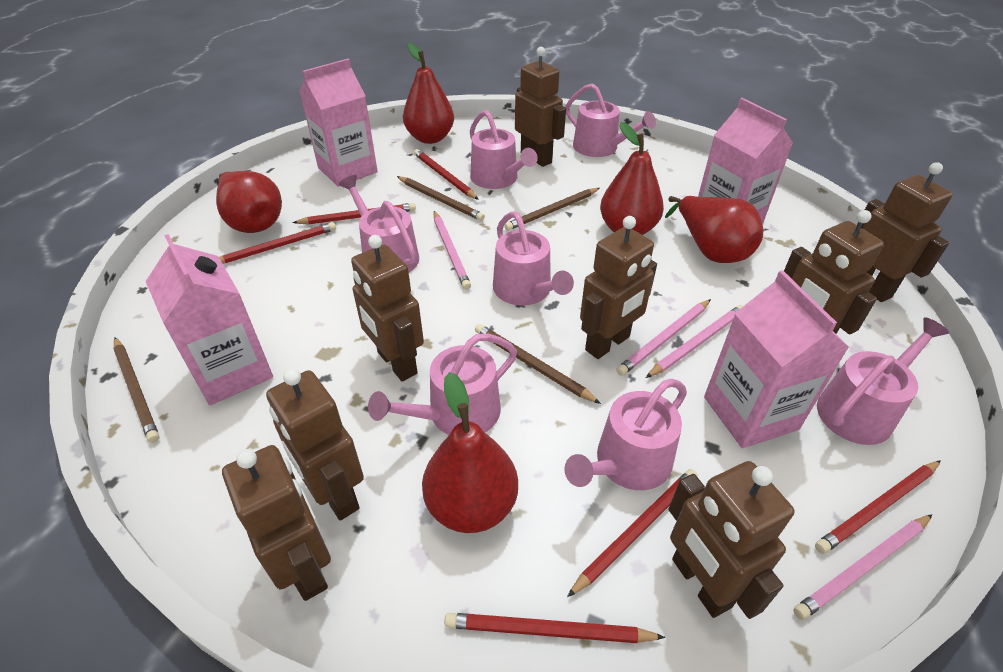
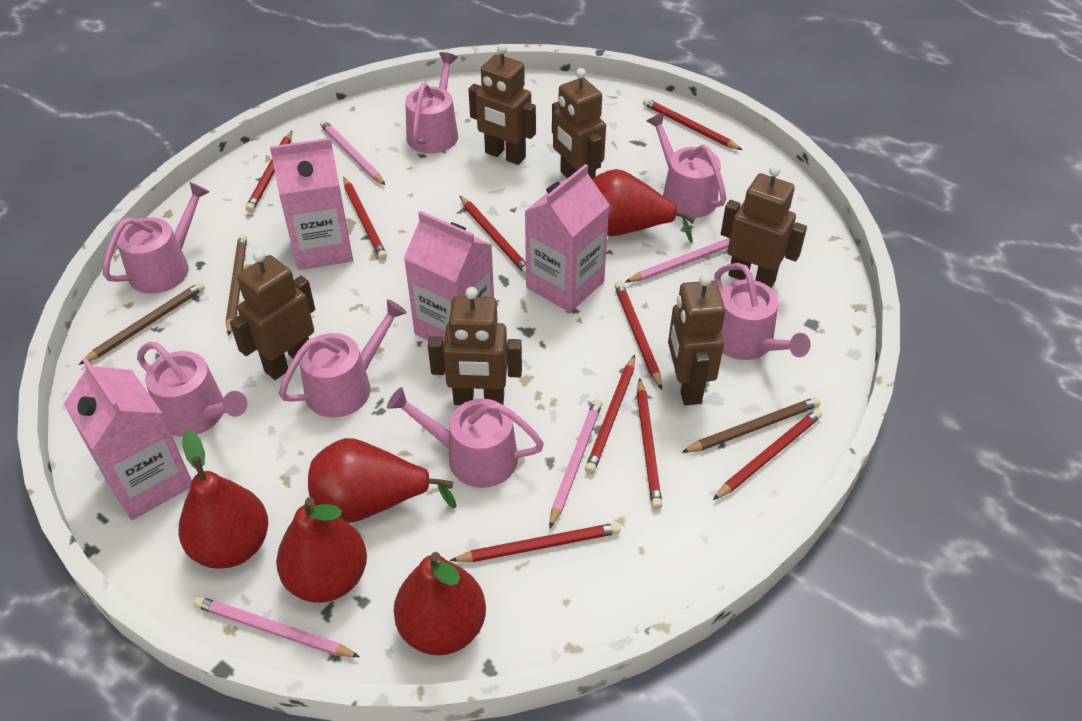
brown pencil: 4 -> 3
brown robot: 8 -> 6
red pencil: 6 -> 9

